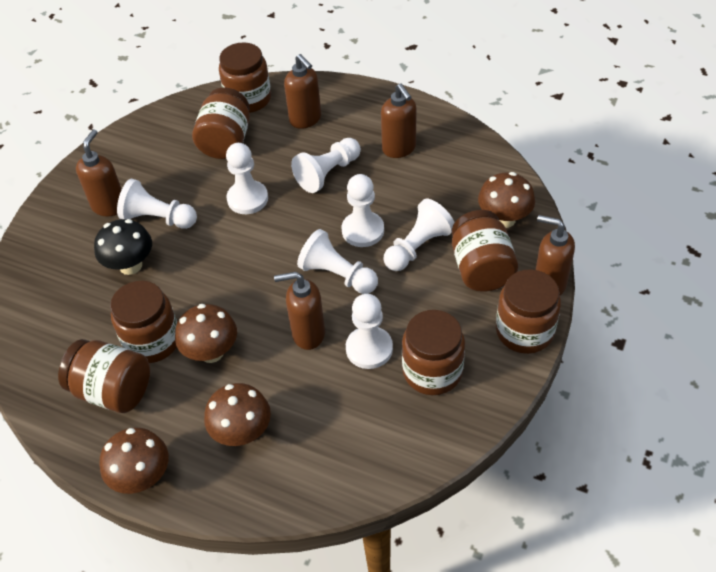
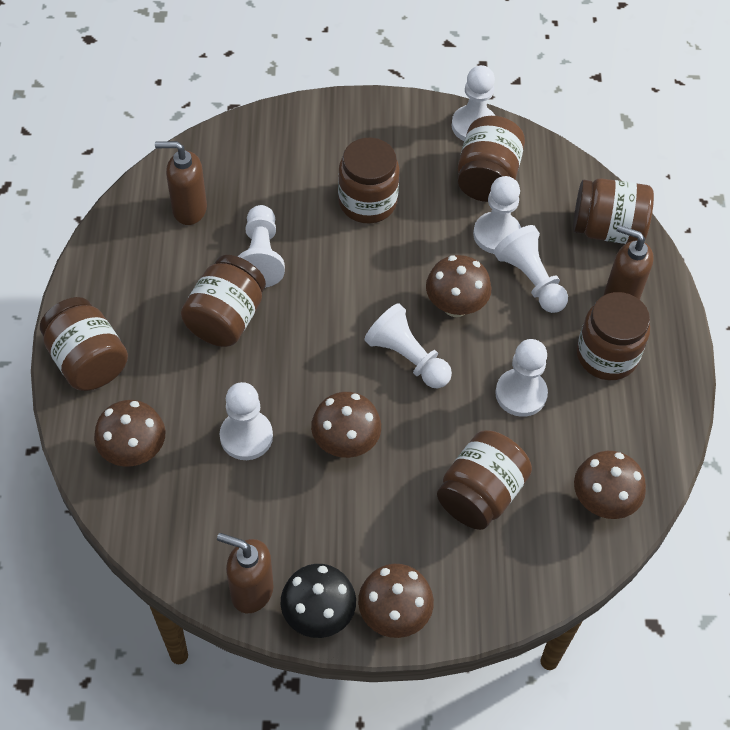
brown mushroom: 4 -> 5
brown soap dispenser: 5 -> 3

